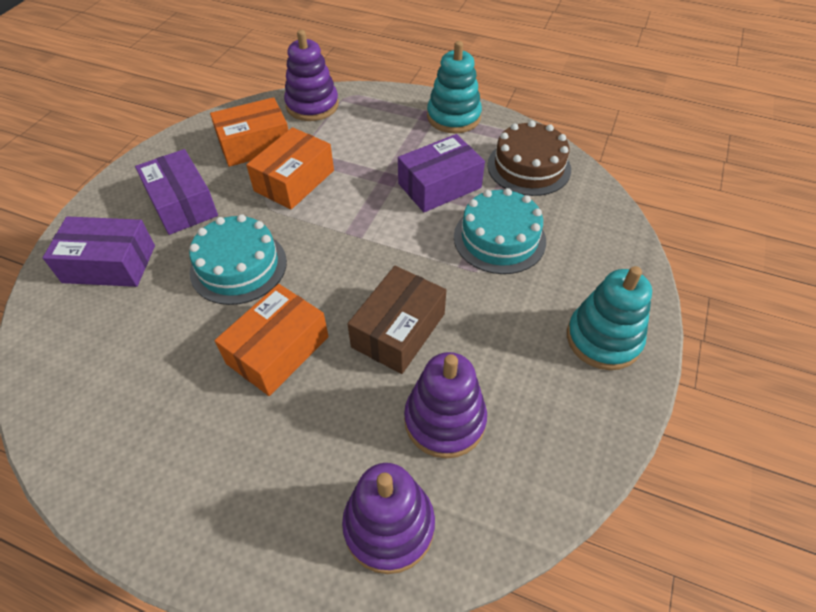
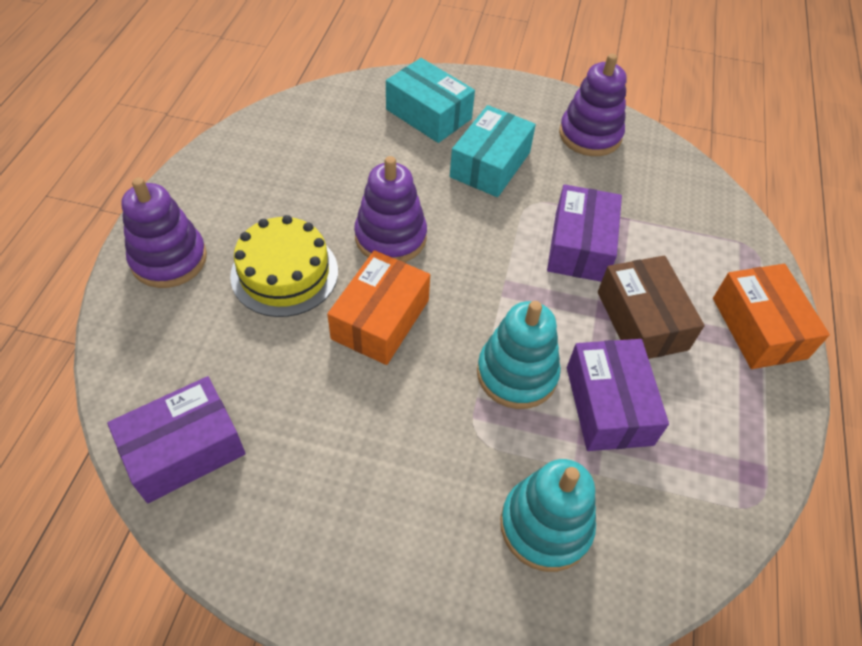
brown cake: 1 -> 0
orange box: 3 -> 2
turquoise box: 0 -> 2
turquoise cake: 2 -> 0
yellow cake: 0 -> 1

